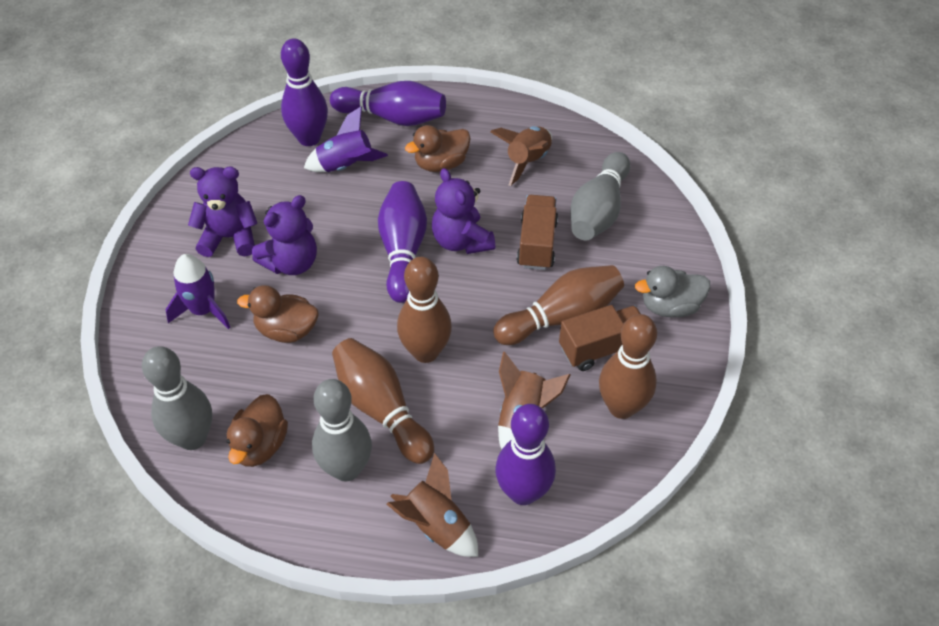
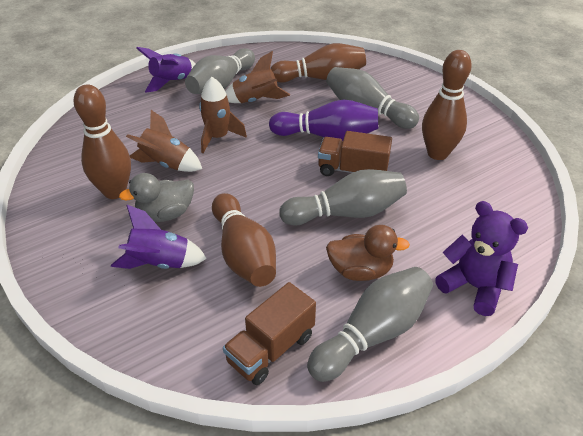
brown duck: 3 -> 1
grey bowling pin: 3 -> 4
purple bowling pin: 4 -> 1
purple teddy bear: 3 -> 1

